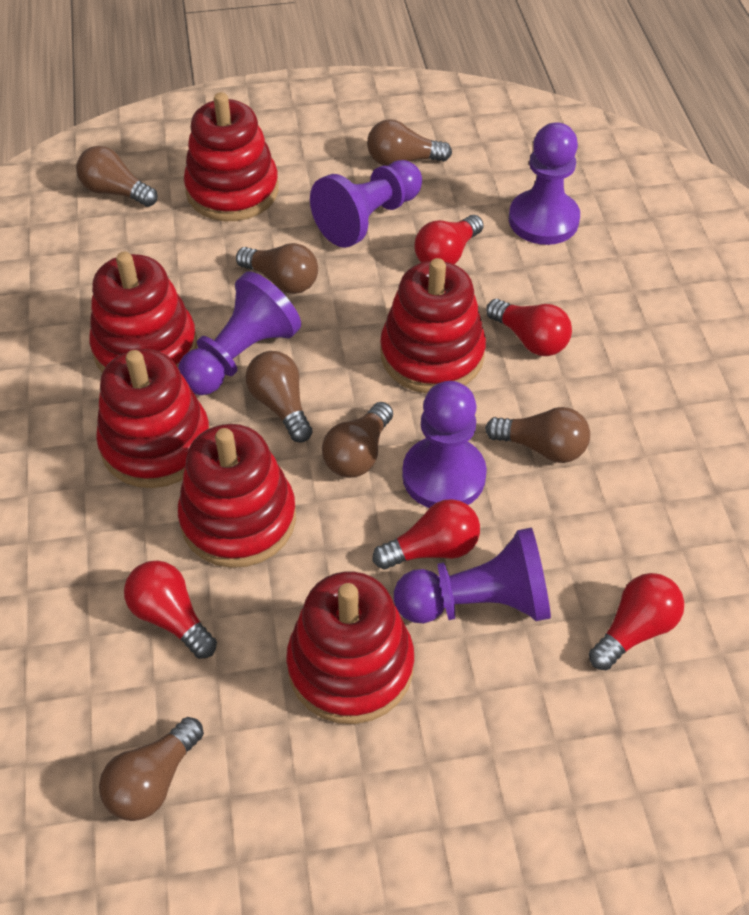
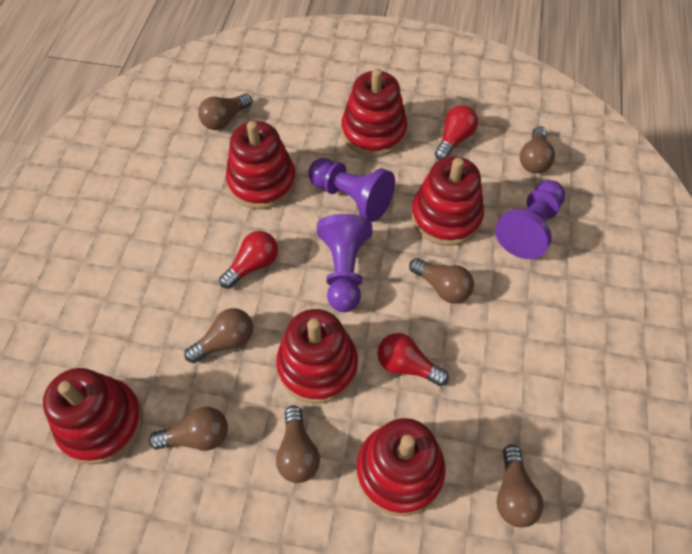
purple pawn: 5 -> 3
red light bulb: 5 -> 3

